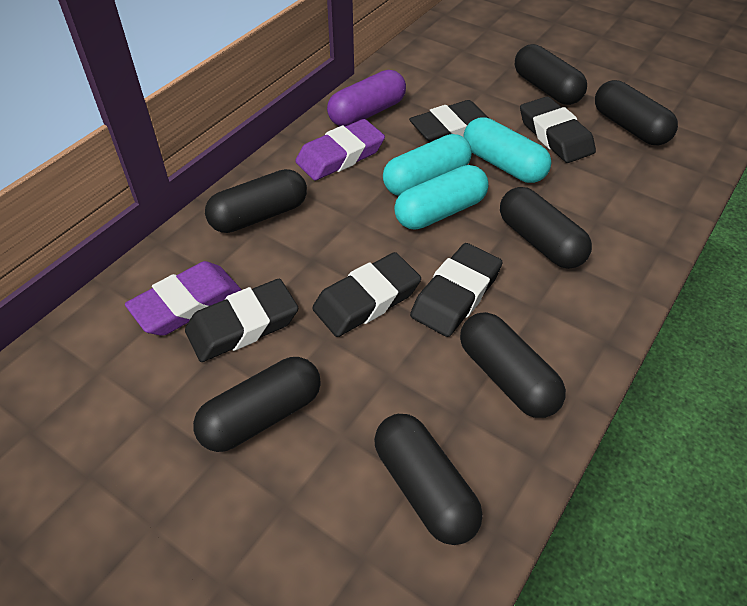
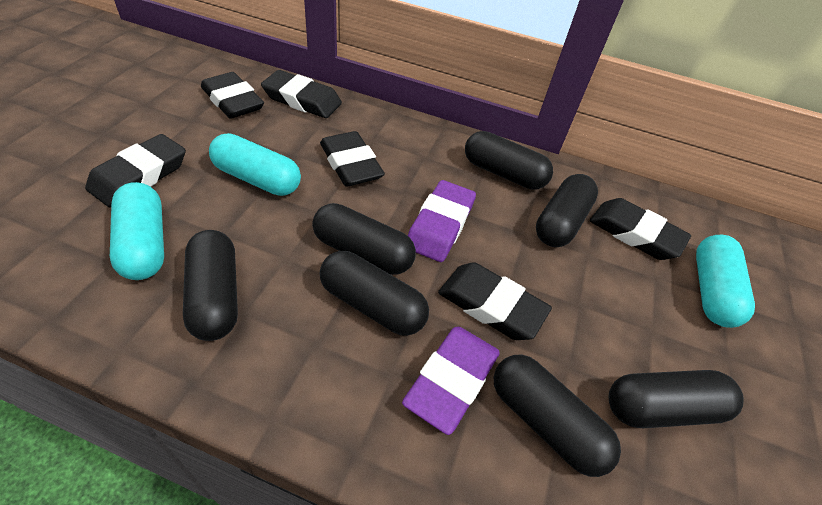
black eraser: 5 -> 6
purple capsule: 1 -> 0

